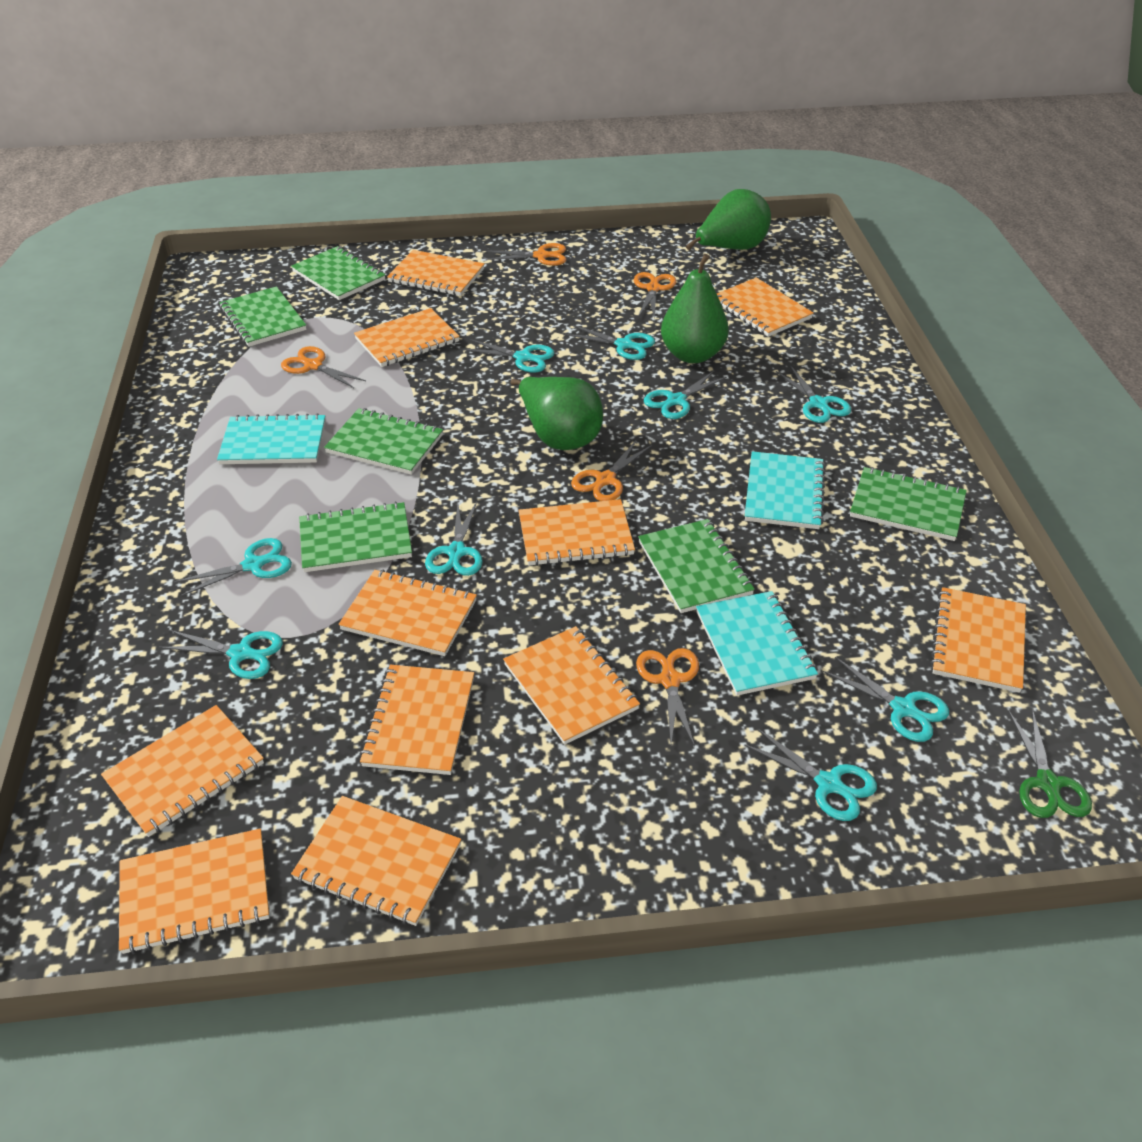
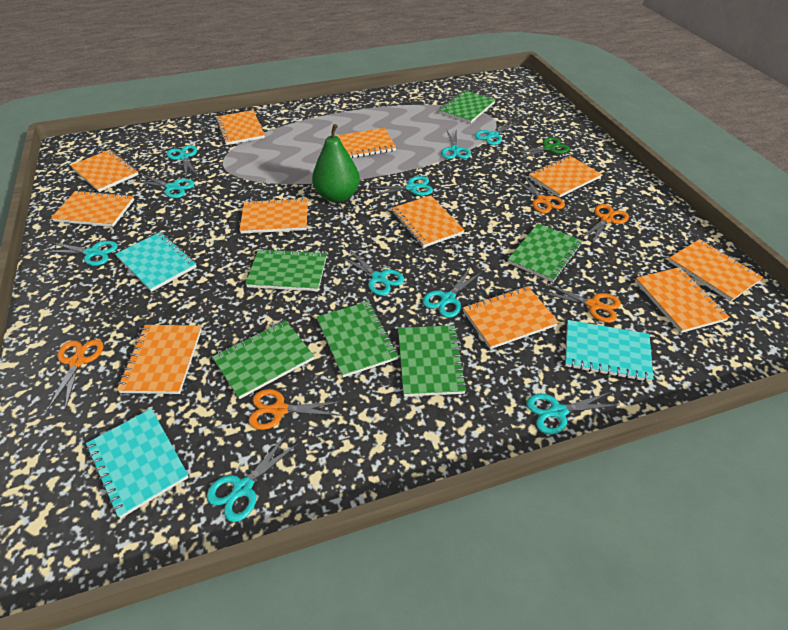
green pear: 3 -> 1
turquoise scissors: 9 -> 10

